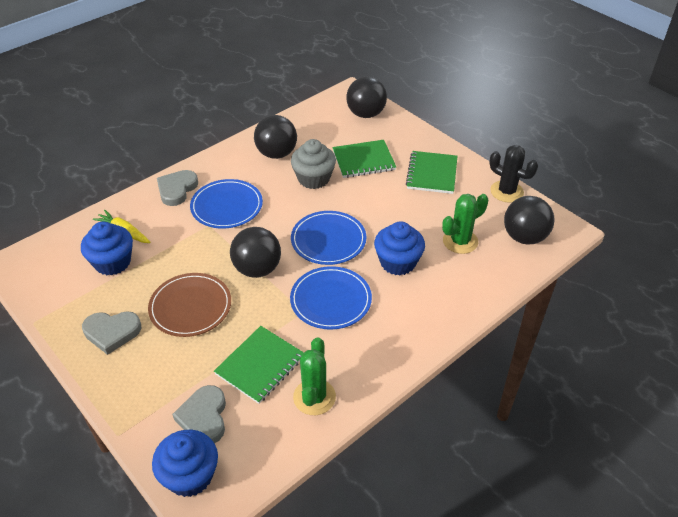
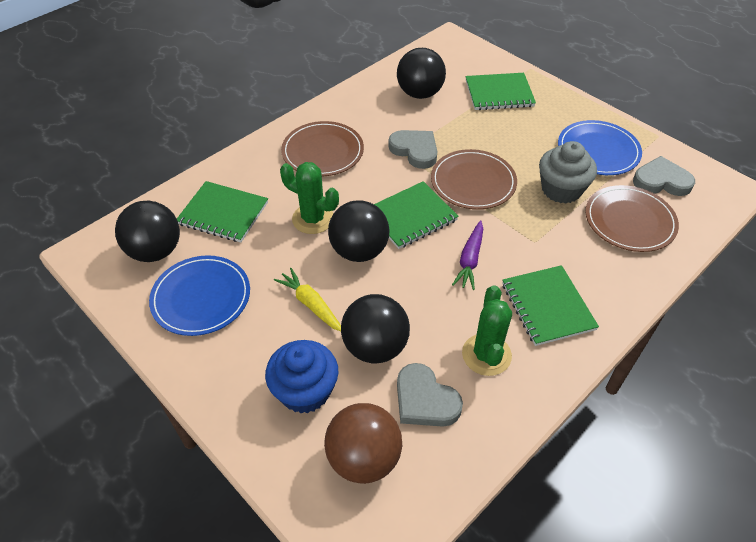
black cactus: 1 -> 0
blue cupcake: 3 -> 1
blue plate: 3 -> 2
brown ball: 0 -> 1
brown plate: 1 -> 3
green notebook: 3 -> 4
purple carrot: 0 -> 1

